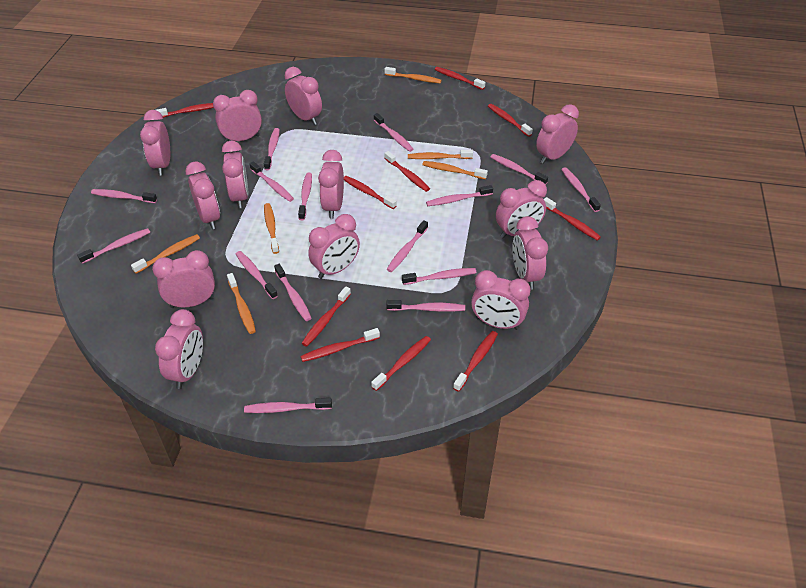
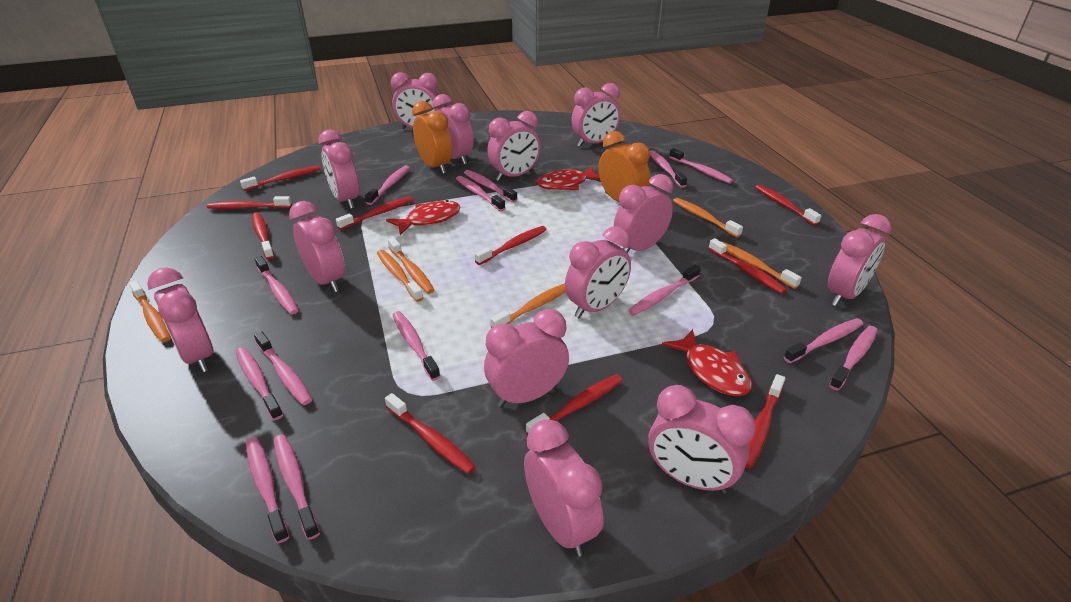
orange clock: 0 -> 2
pink toothbrush: 15 -> 14
red fish: 0 -> 3

